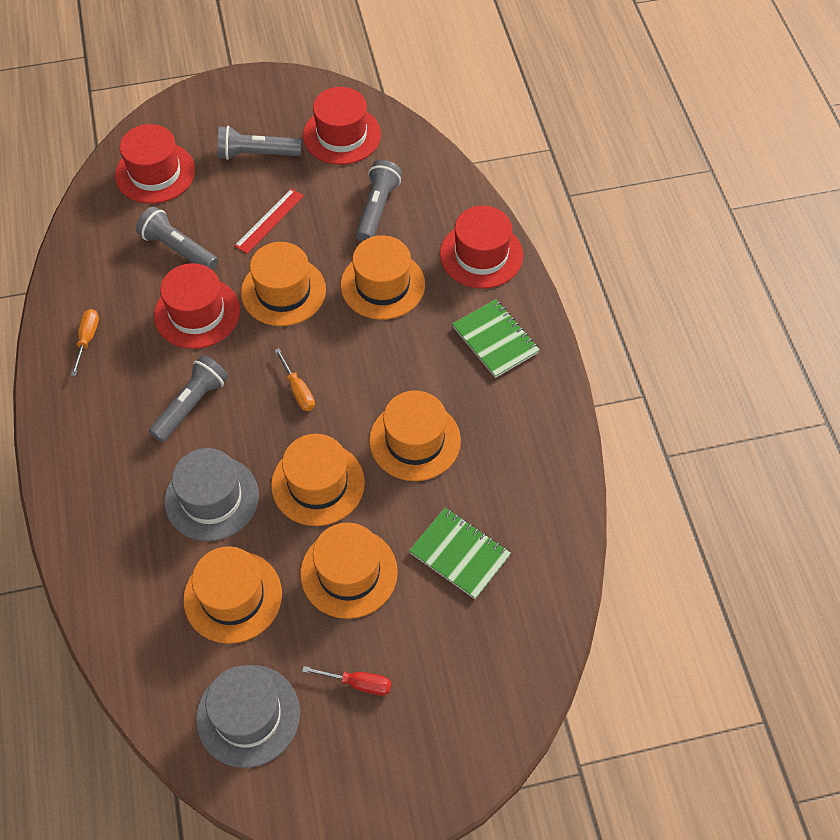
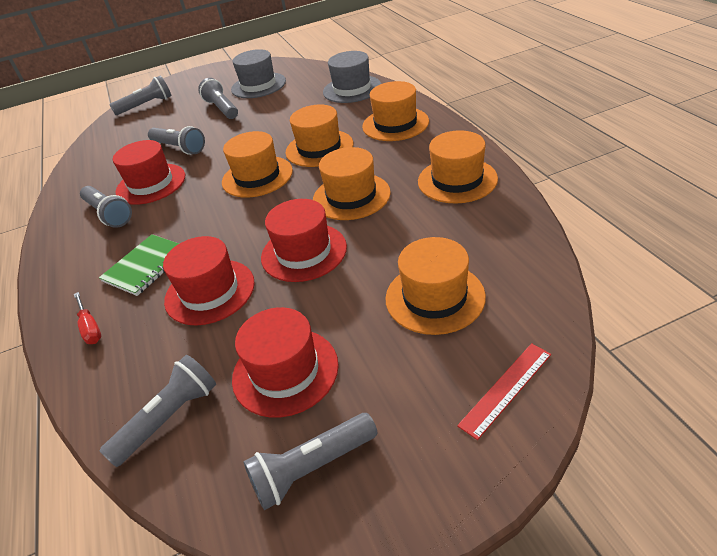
green notebook: 2 -> 1
grey flashlight: 4 -> 6
orange screwdriver: 2 -> 0

